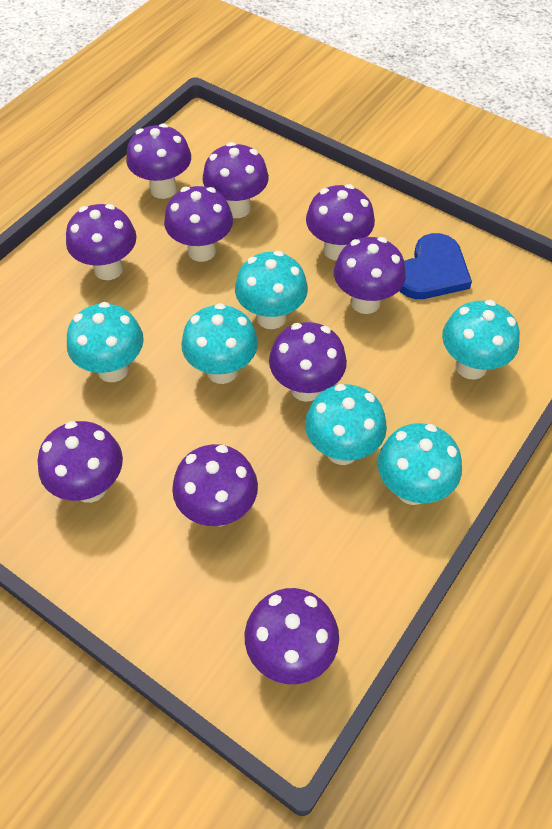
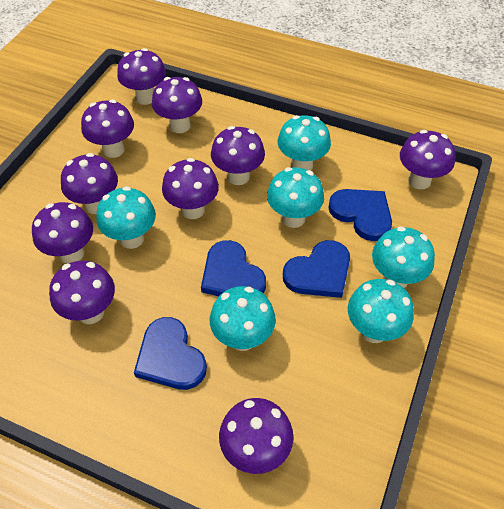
blue heart: 1 -> 4

